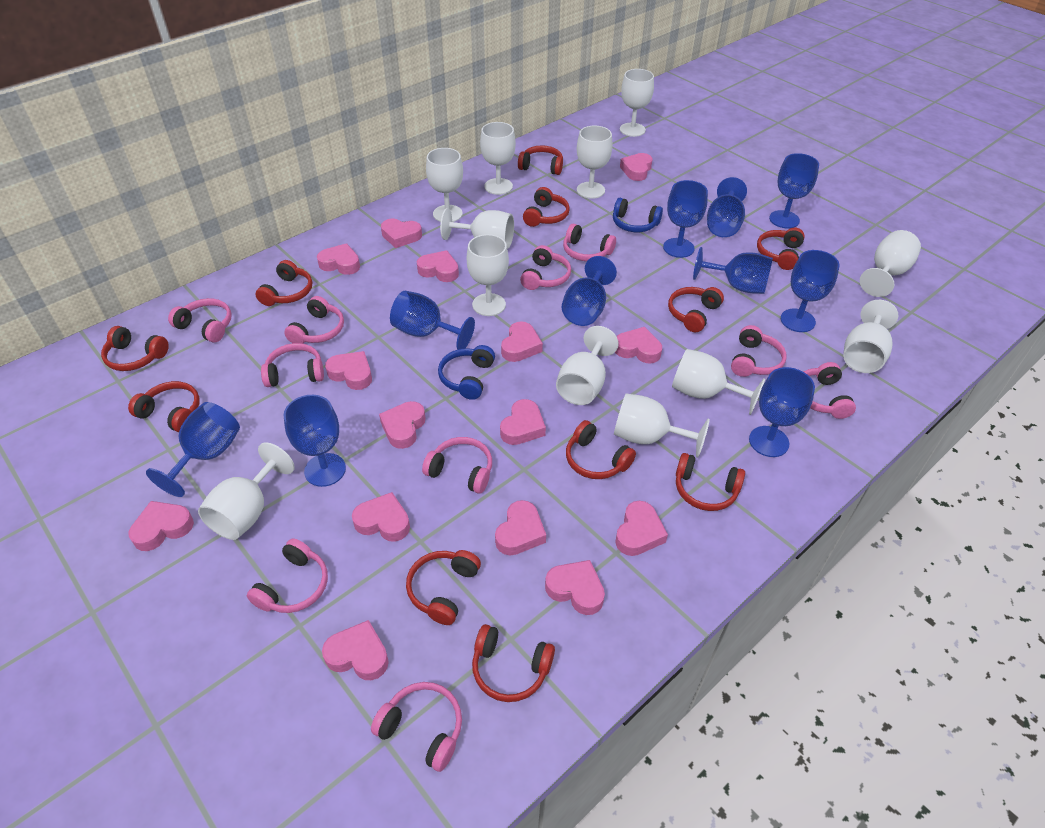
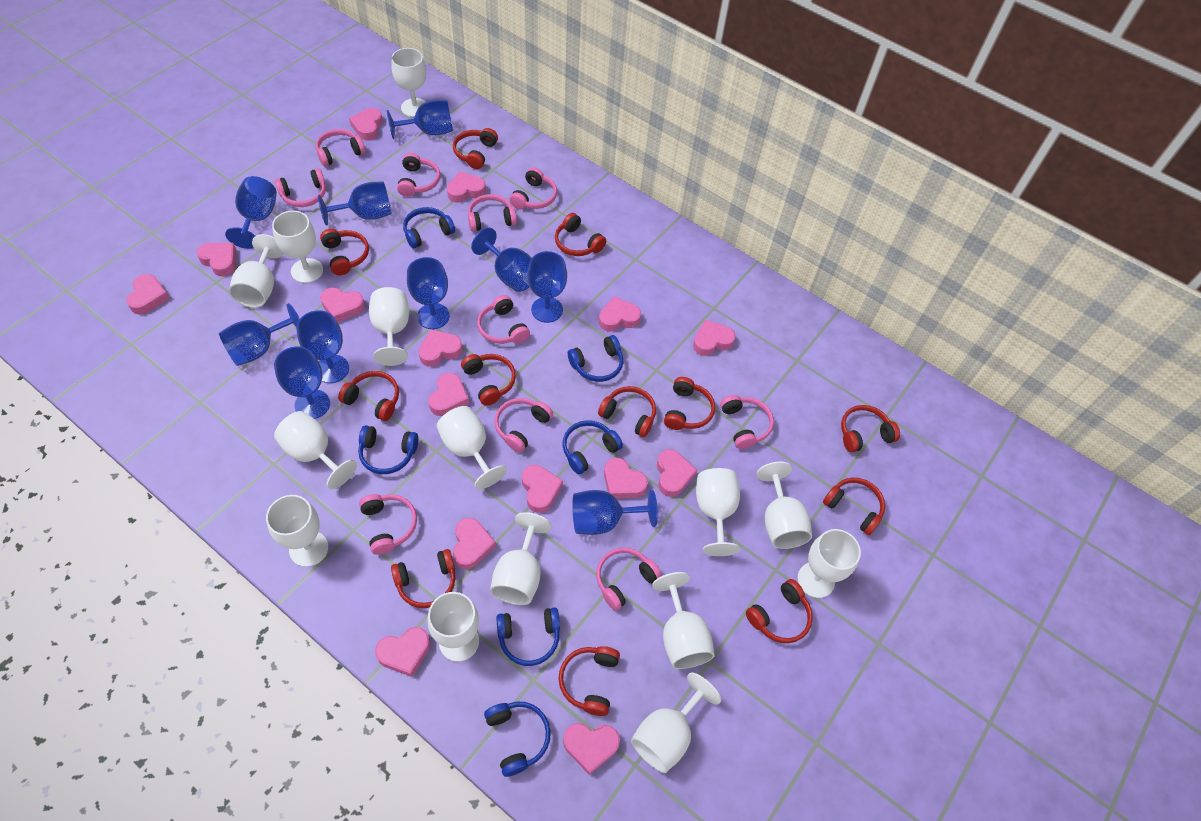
blue headphones: 2 -> 6
red headphones: 11 -> 12
white goblet: 12 -> 14

